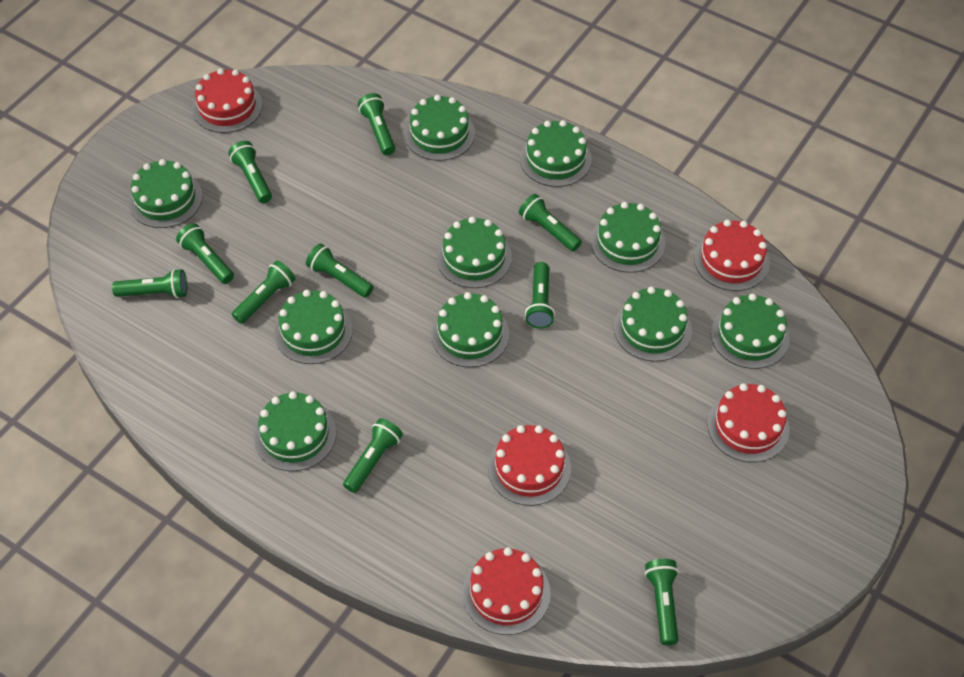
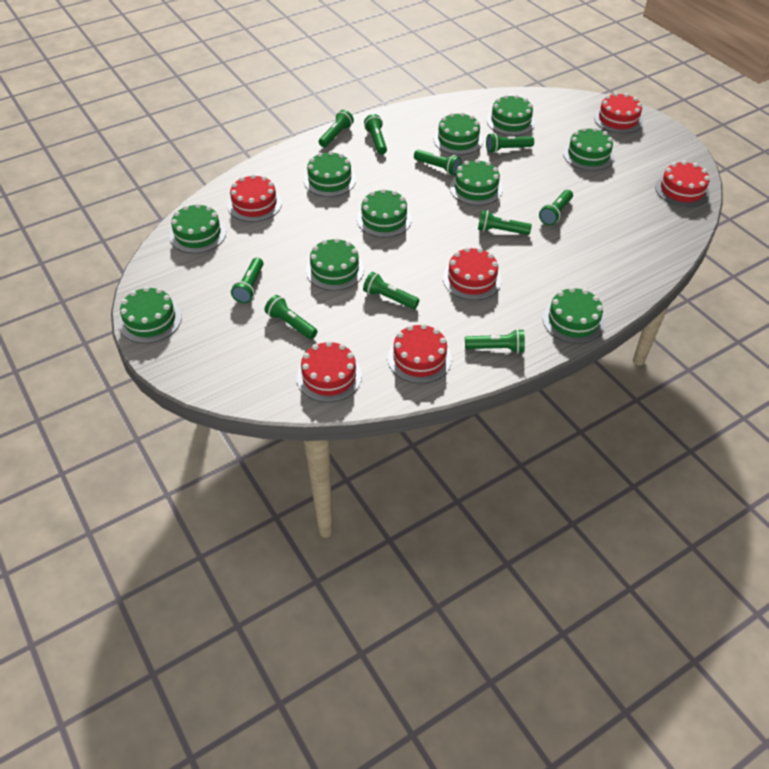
red cake: 5 -> 6

